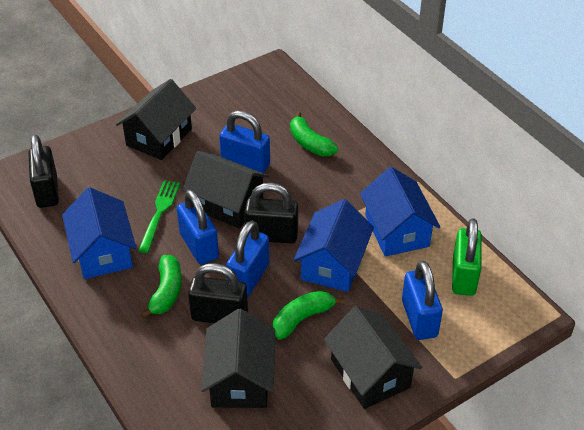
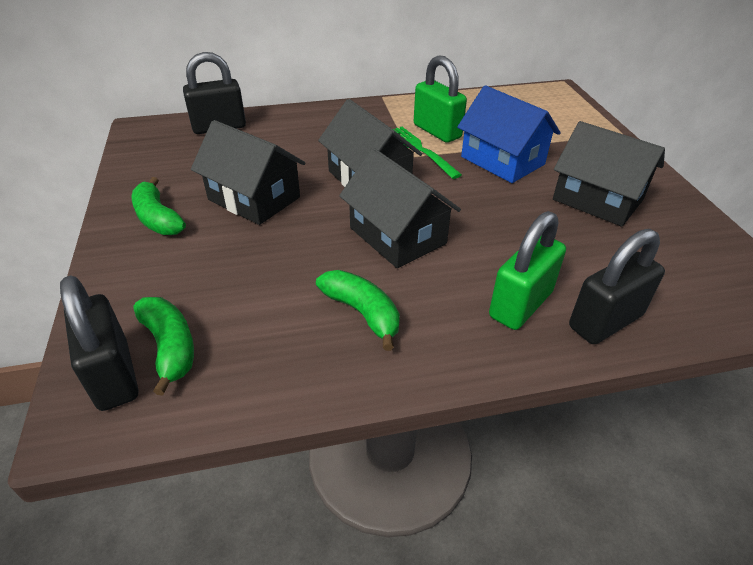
blue house: 3 -> 1
blue padlock: 4 -> 0
green padlock: 1 -> 2

